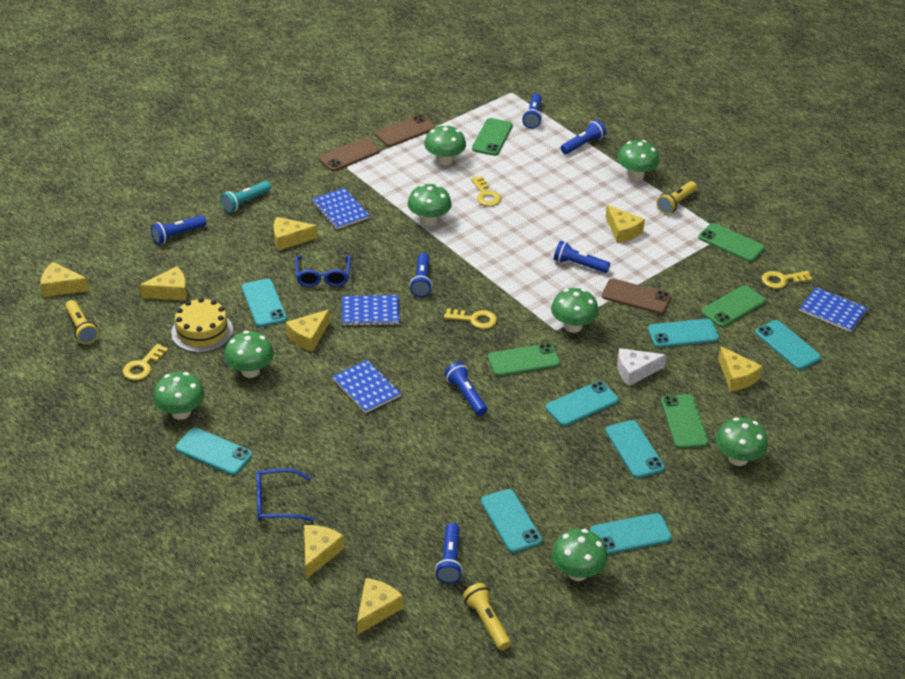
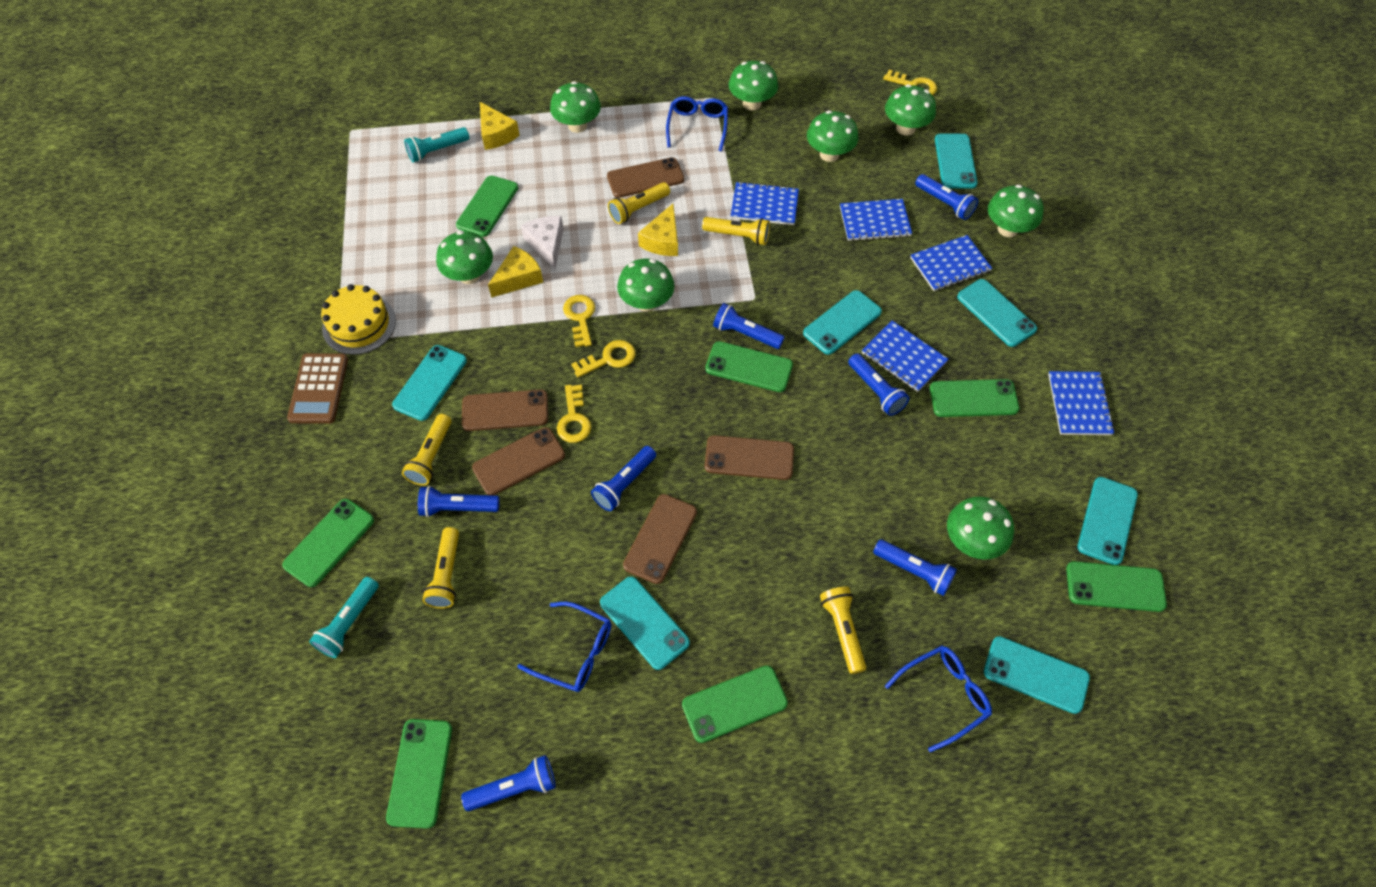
blue glasses: 2 -> 3
blue notebook: 4 -> 5
brown calculator: 0 -> 1
brown phone: 3 -> 5
green phone: 5 -> 7
turquoise flashlight: 1 -> 2
turquoise phone: 8 -> 7
yellow cheese: 8 -> 3
yellow flashlight: 3 -> 5

